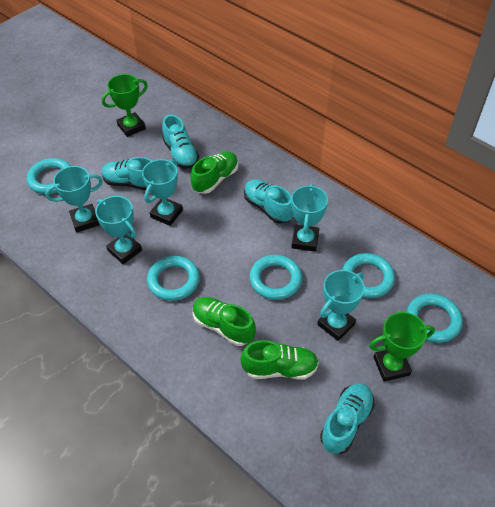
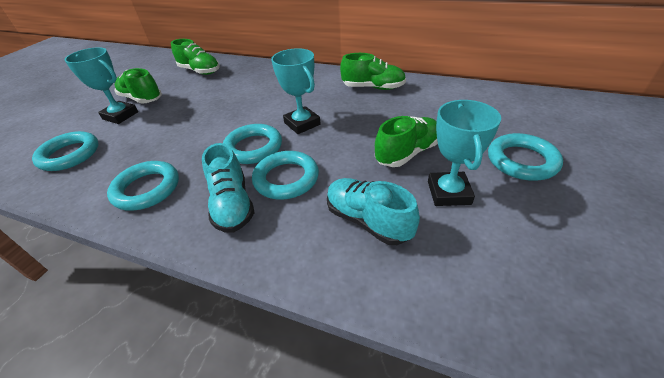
green shoe: 3 -> 4
green trophy: 2 -> 0
turquoise shoe: 4 -> 2
turquoise trophy: 5 -> 3

